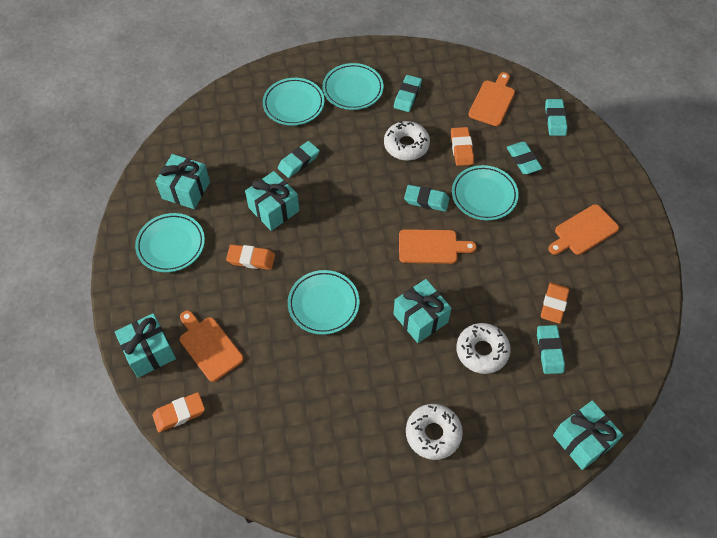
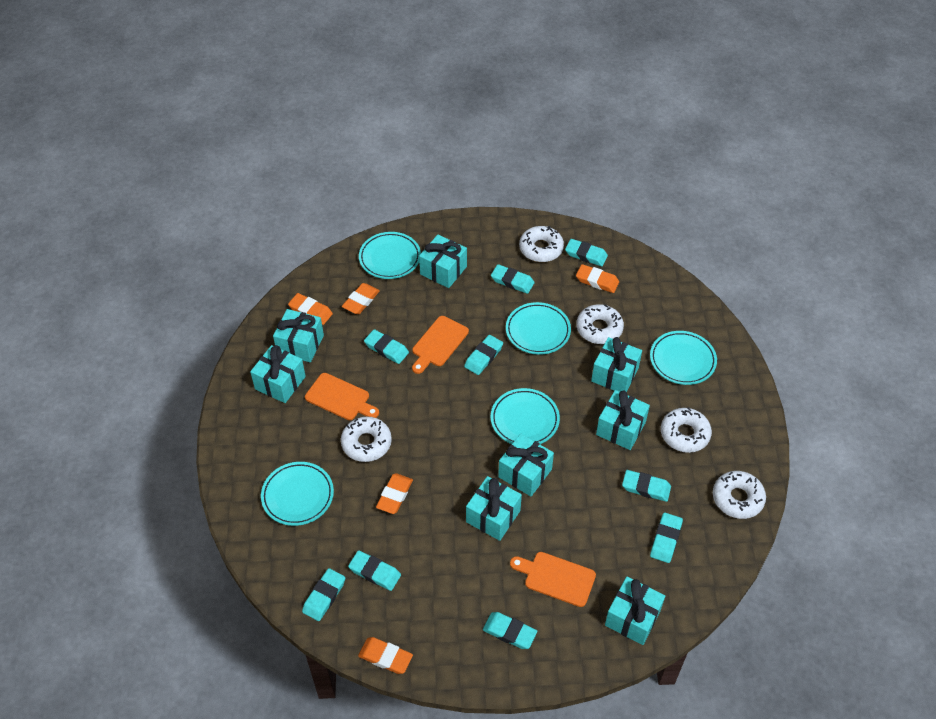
orange cutting board: 4 -> 3
orange eraser: 4 -> 5
turquoise eraser: 6 -> 9
turquoise gift: 5 -> 8
white donut: 3 -> 5

